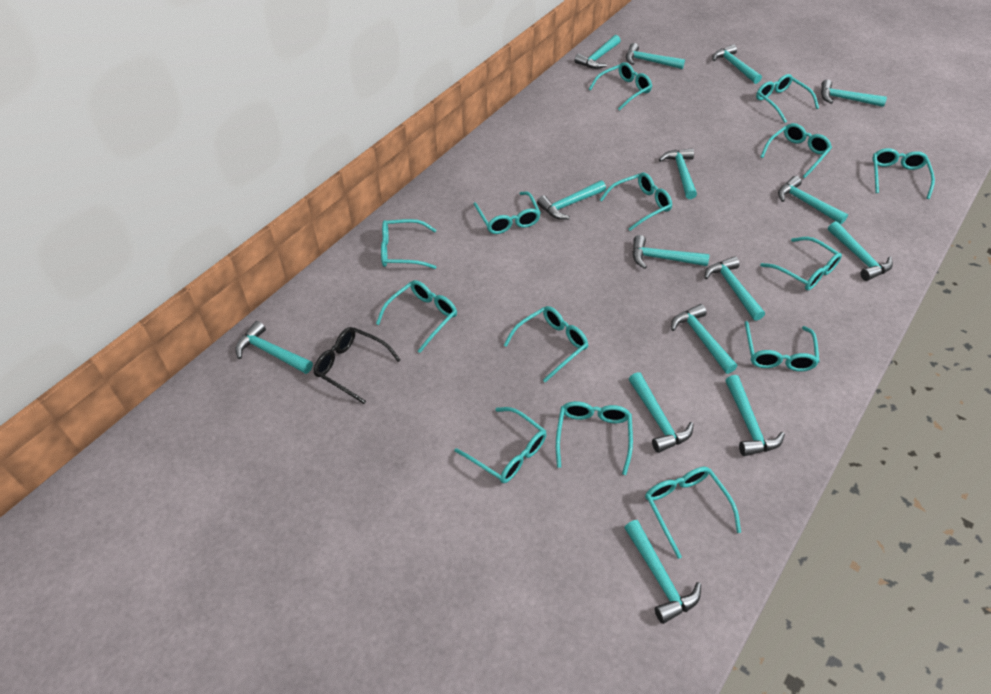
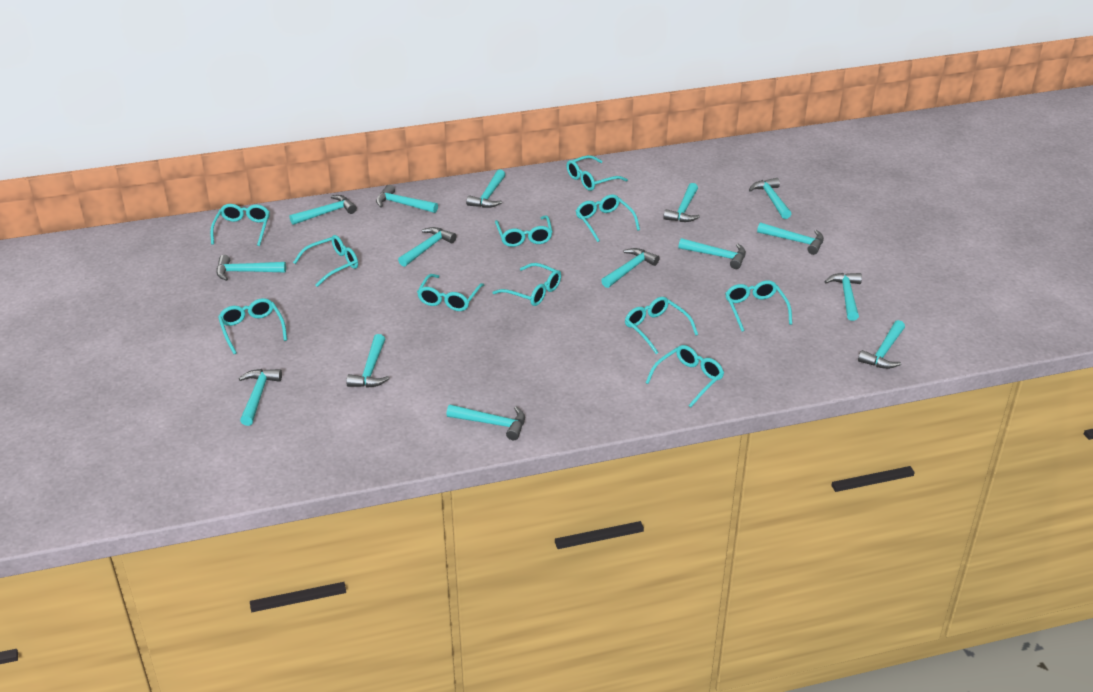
black glasses: 1 -> 0
turquoise glasses: 14 -> 11

